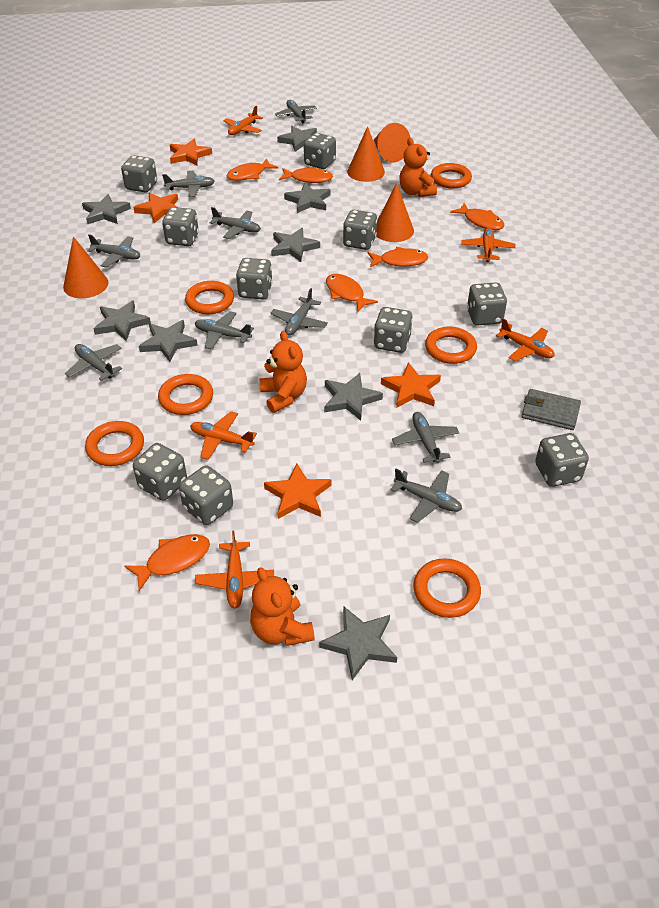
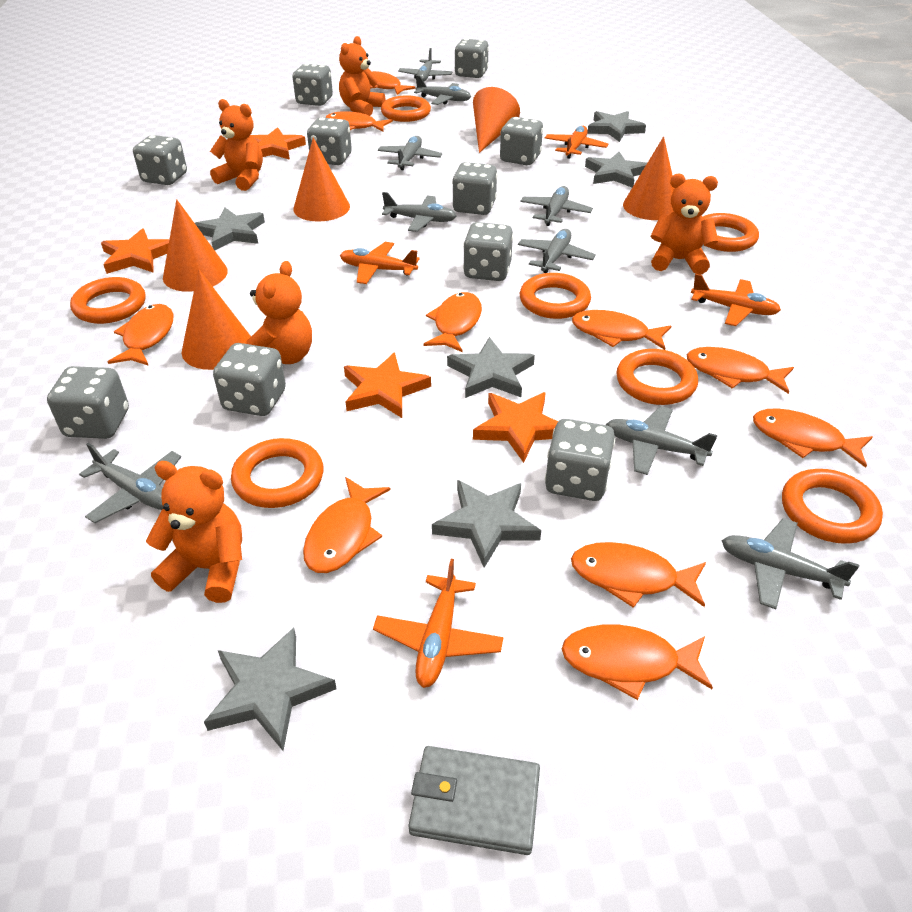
grey star: 8 -> 6
orange cone: 4 -> 5
orange fish: 6 -> 10
orange plane: 5 -> 4
orange ring: 6 -> 7
orange teddy bear: 3 -> 5

